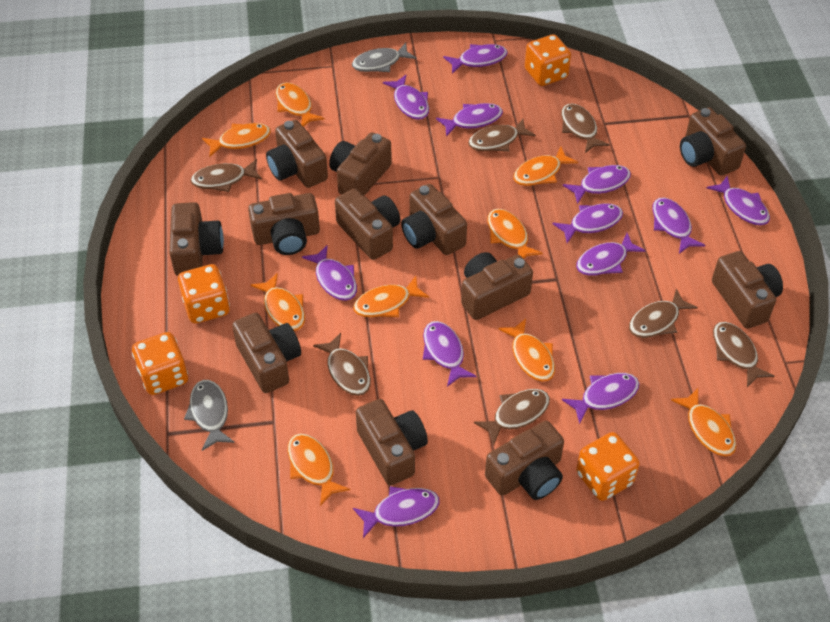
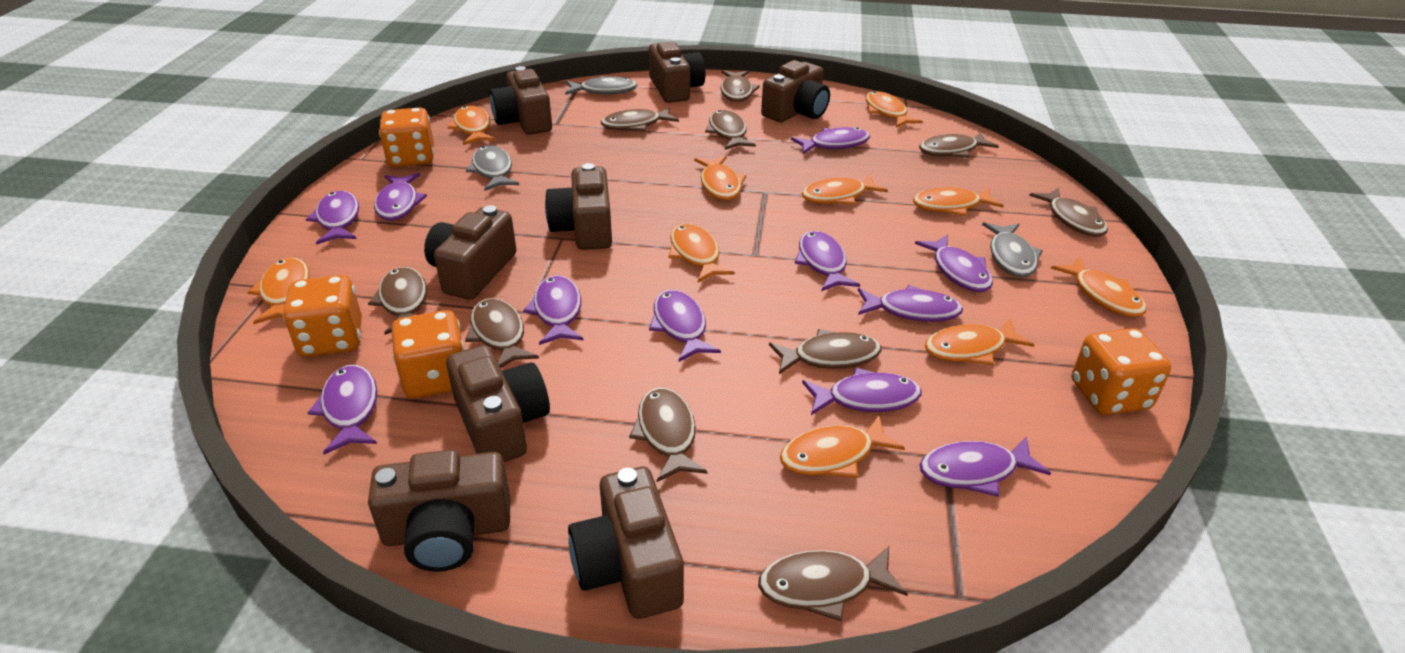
brown camera: 12 -> 8
brown fish: 7 -> 10
grey fish: 2 -> 3
orange fish: 9 -> 10
purple fish: 12 -> 11

